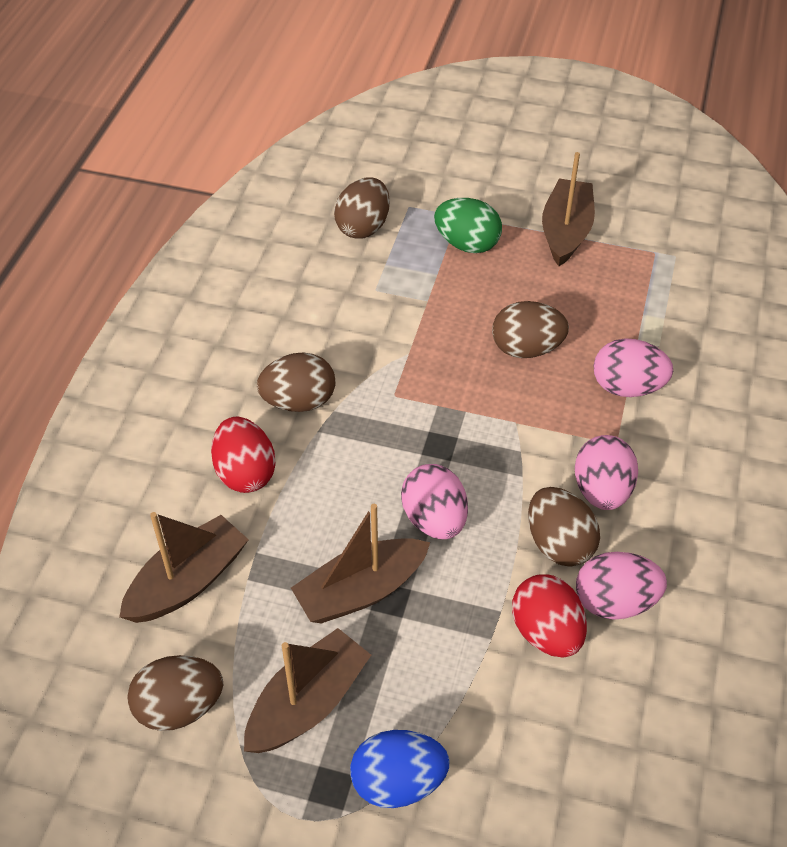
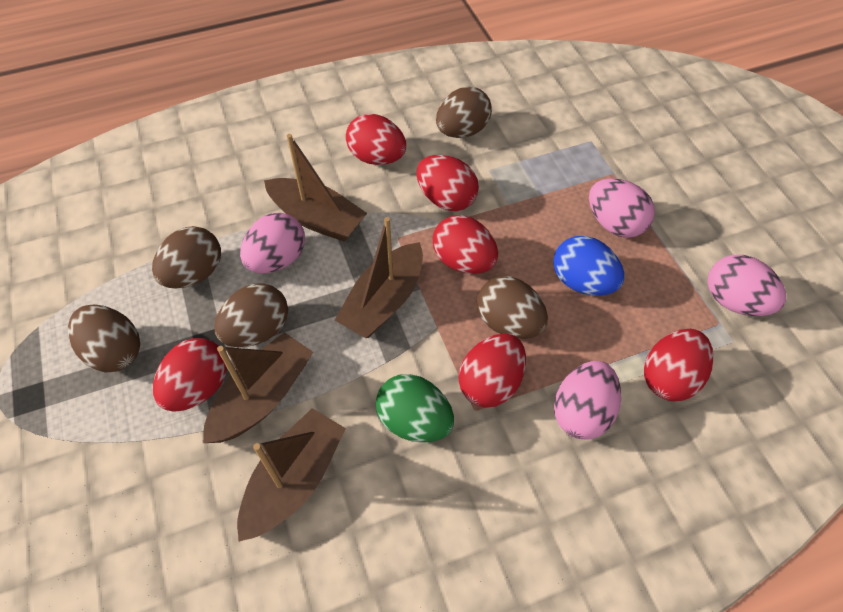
red egg: 2 -> 6

